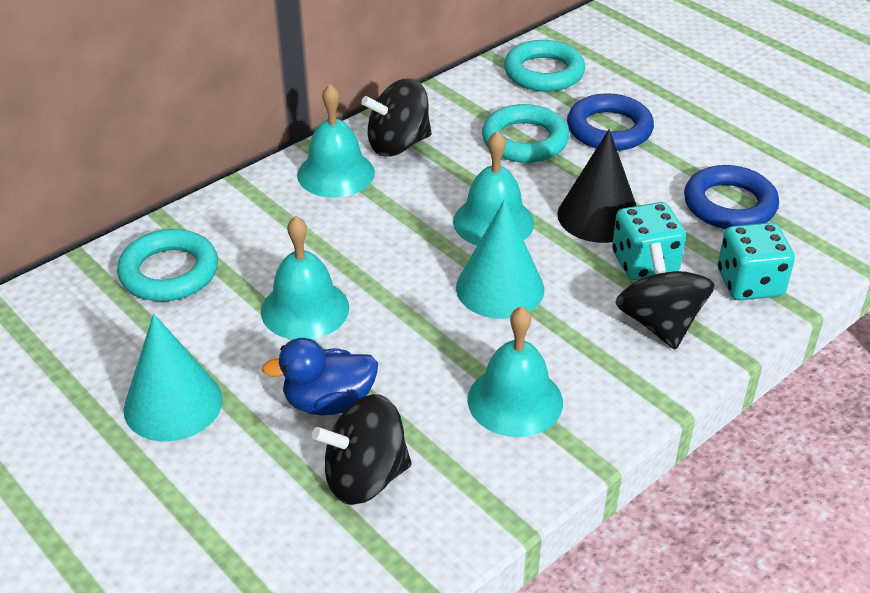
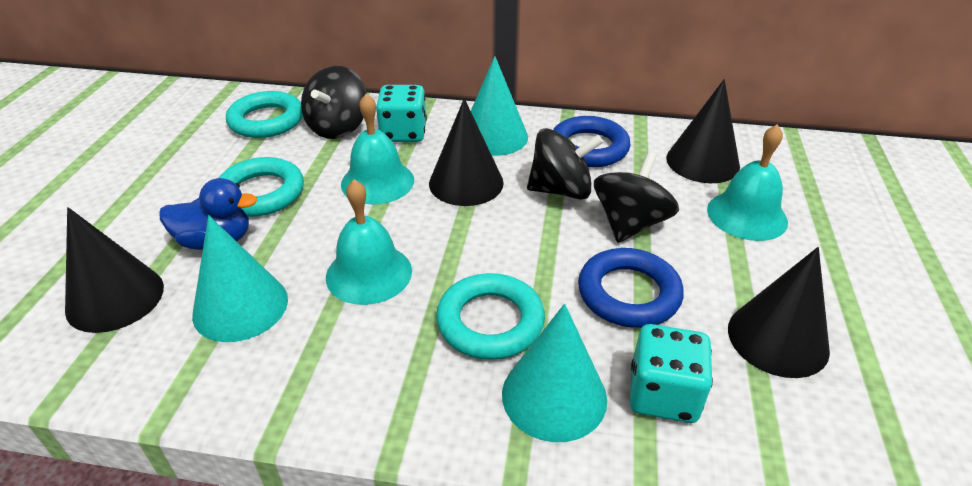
black cone: 1 -> 4
turquoise bell: 4 -> 3
turquoise cone: 2 -> 3

